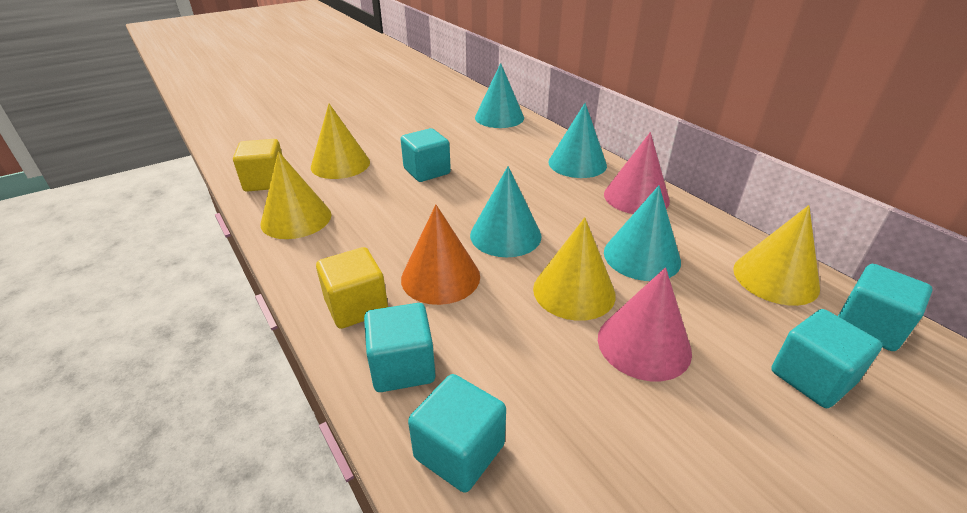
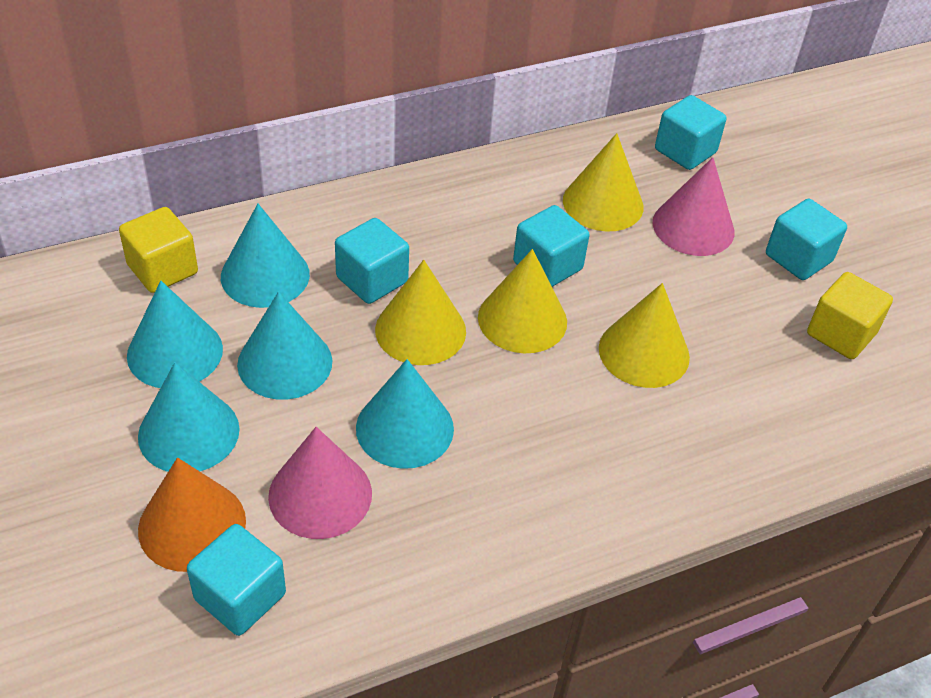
turquoise cone: 4 -> 5

